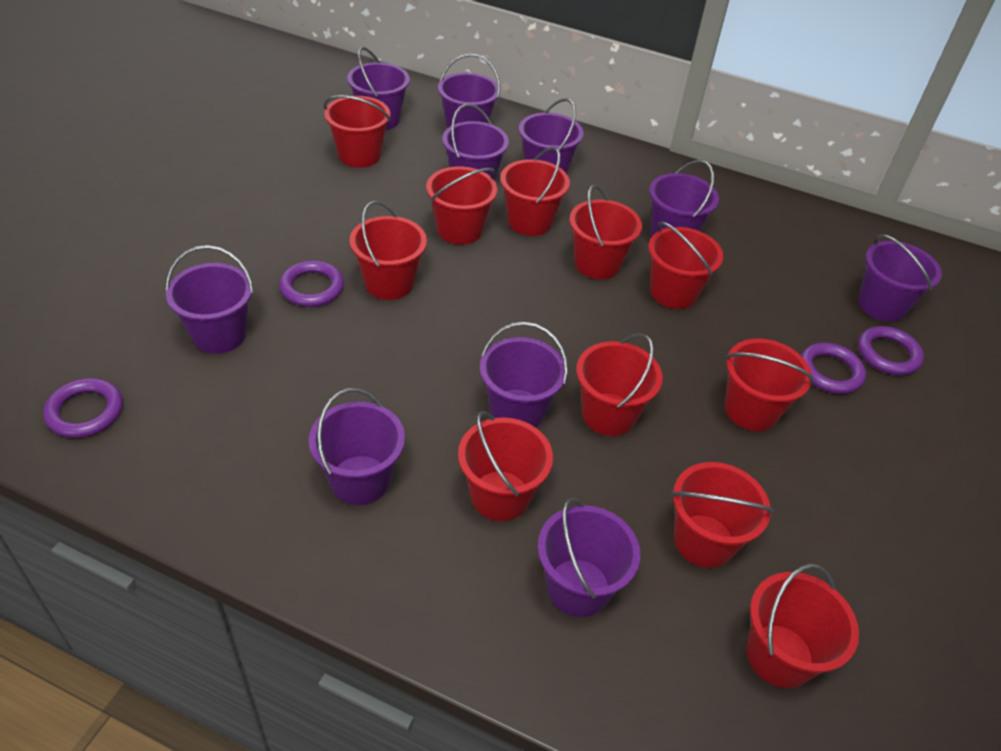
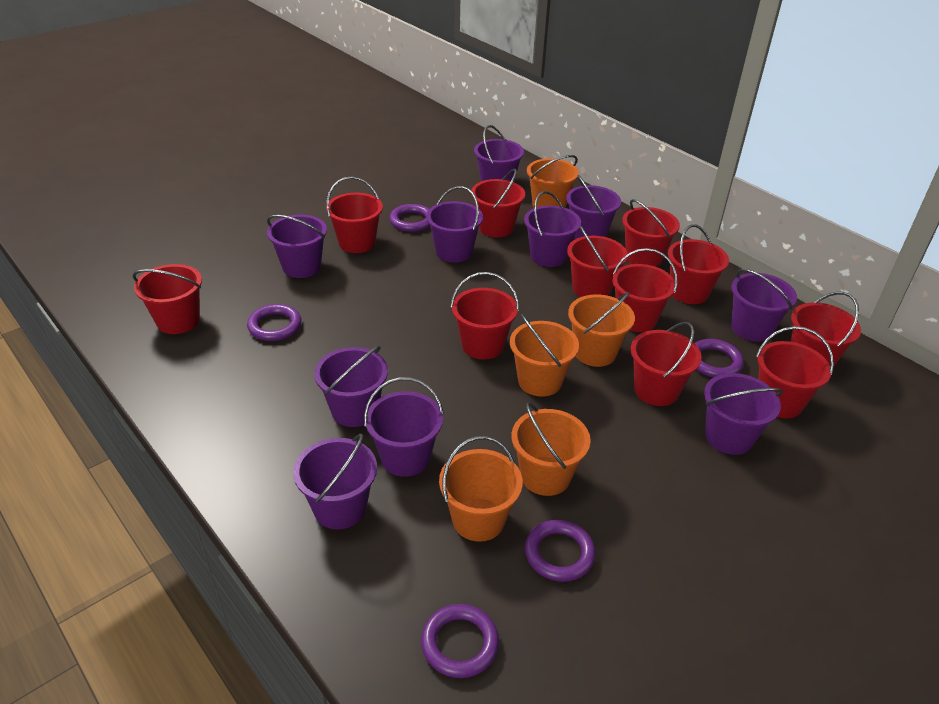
orange bucket: 0 -> 5
purple ring: 4 -> 5

